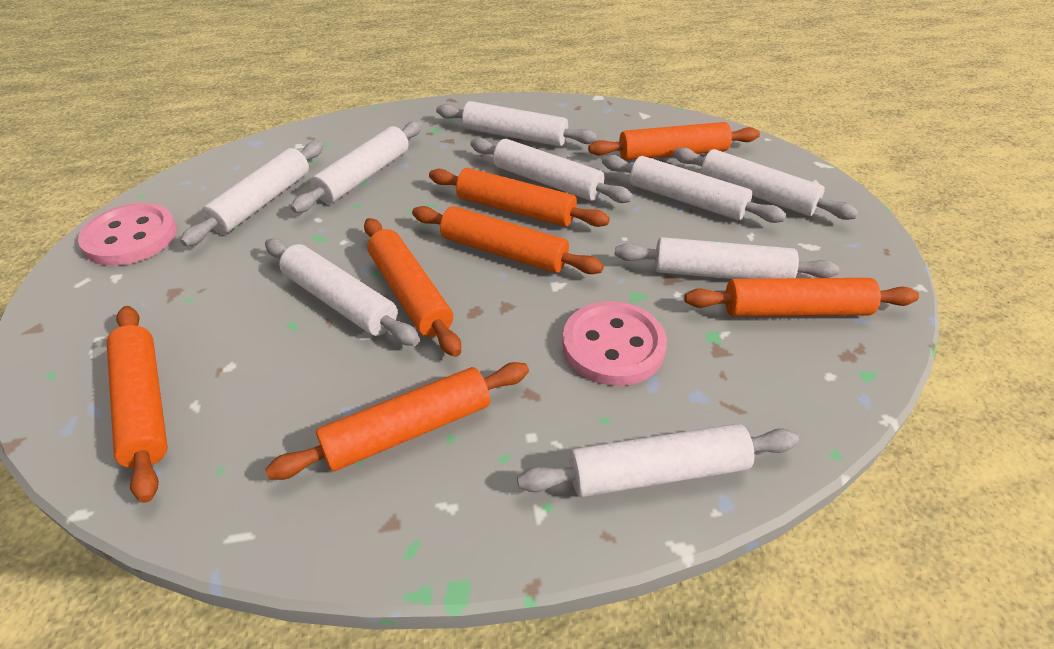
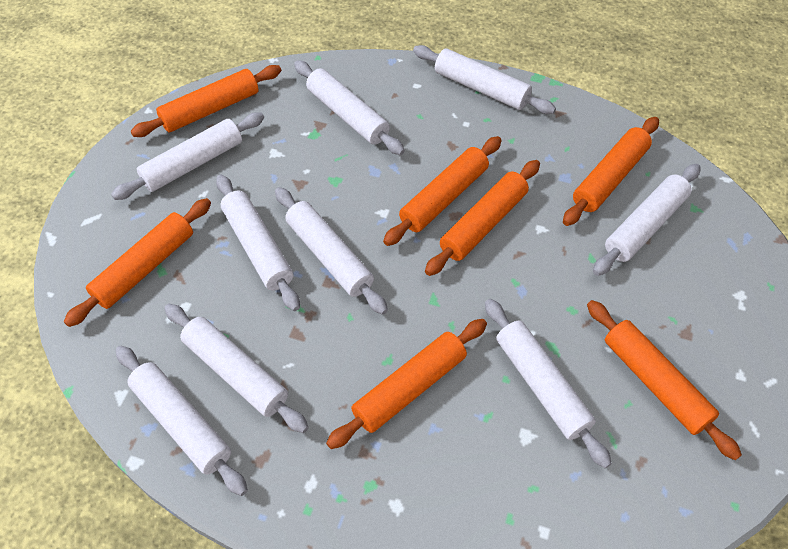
pink button: 2 -> 0

